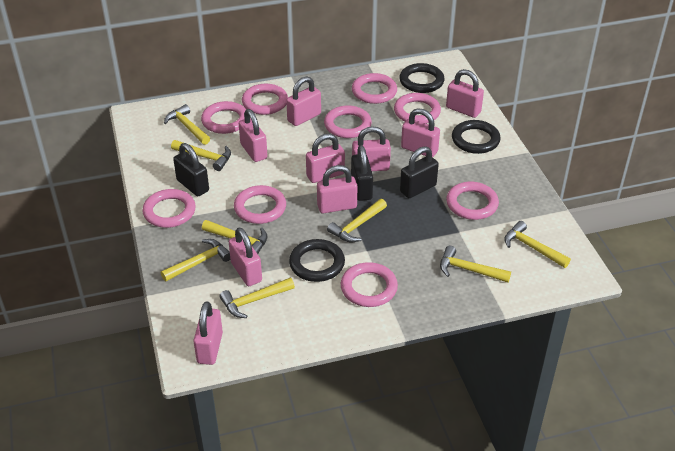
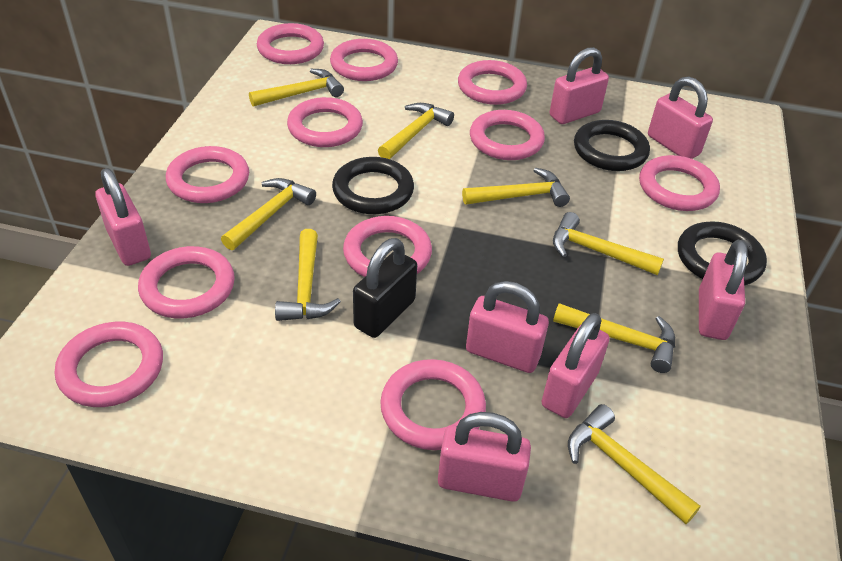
black padlock: 3 -> 1
pink padlock: 9 -> 7
pink ring: 9 -> 11

